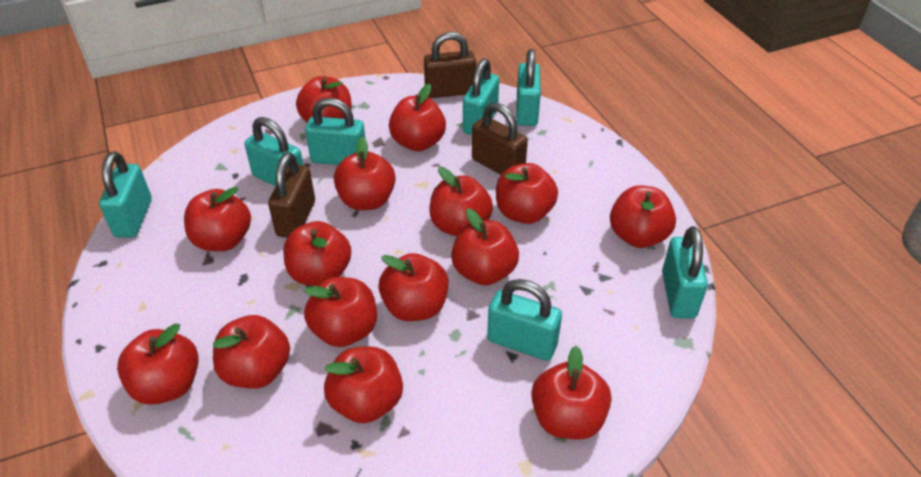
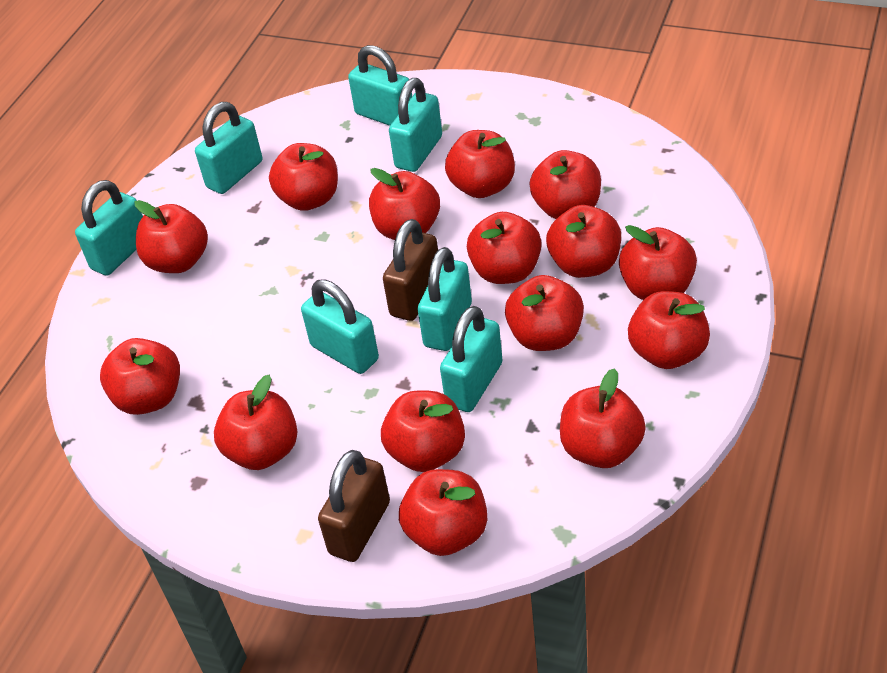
brown padlock: 3 -> 2

